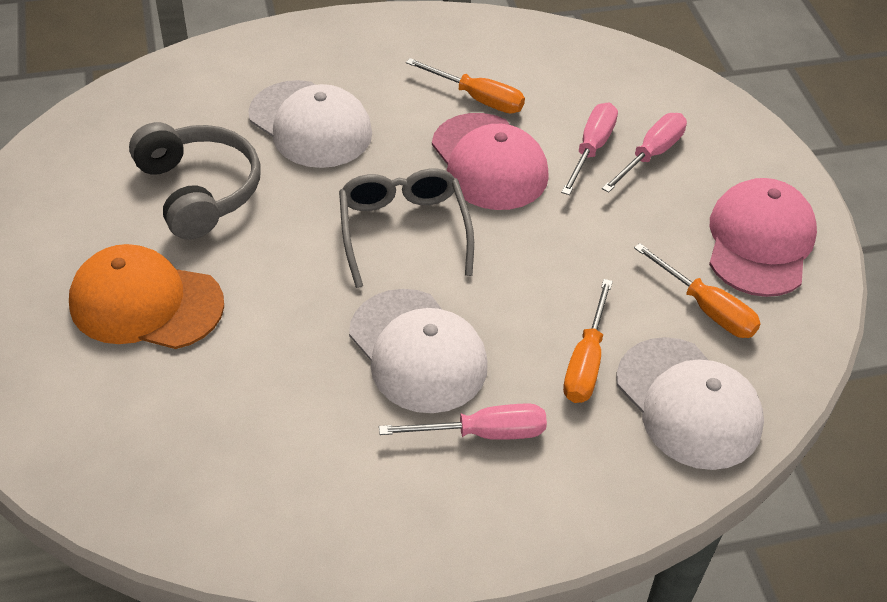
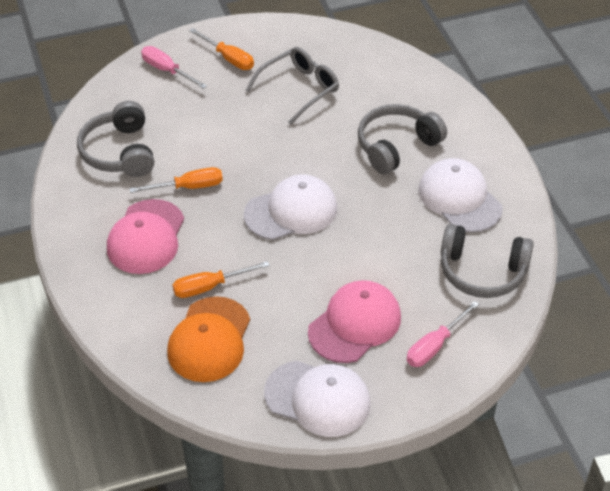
grey headphones: 1 -> 3
pink screwdriver: 3 -> 2

